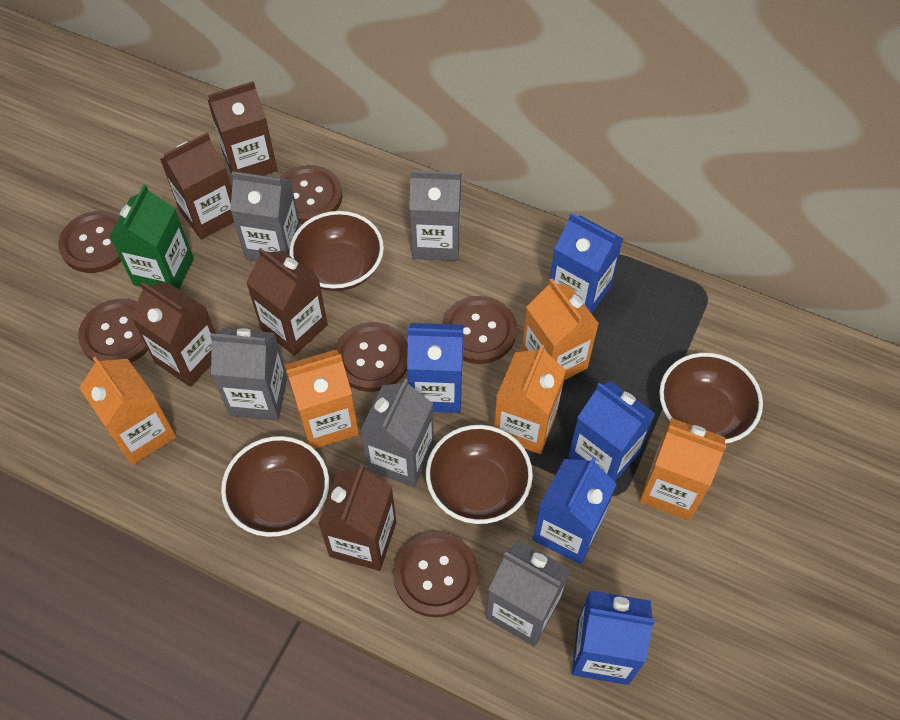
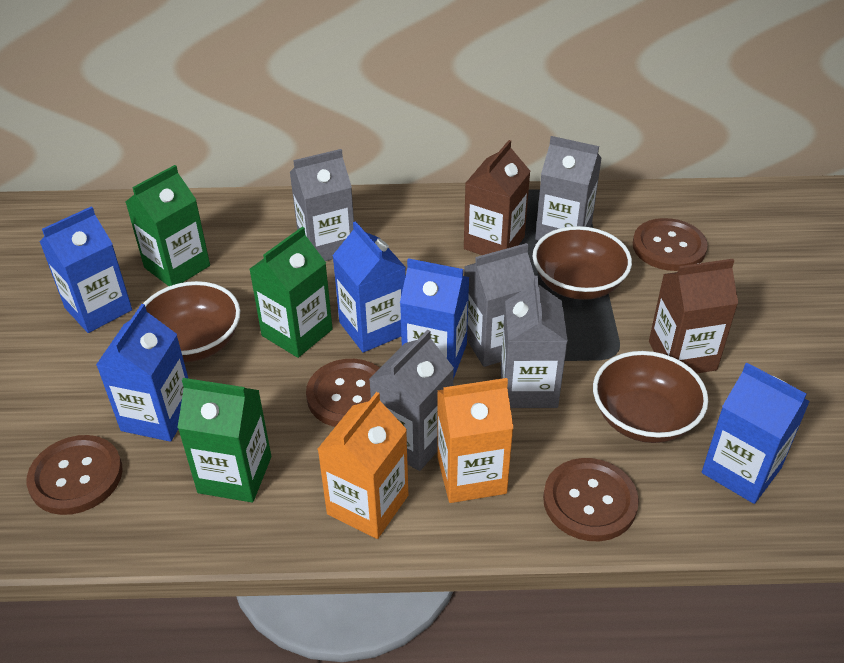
brown bowl: 4 -> 3
brown button: 6 -> 4
brown carton: 5 -> 2
green carton: 1 -> 3
orange carton: 5 -> 2

